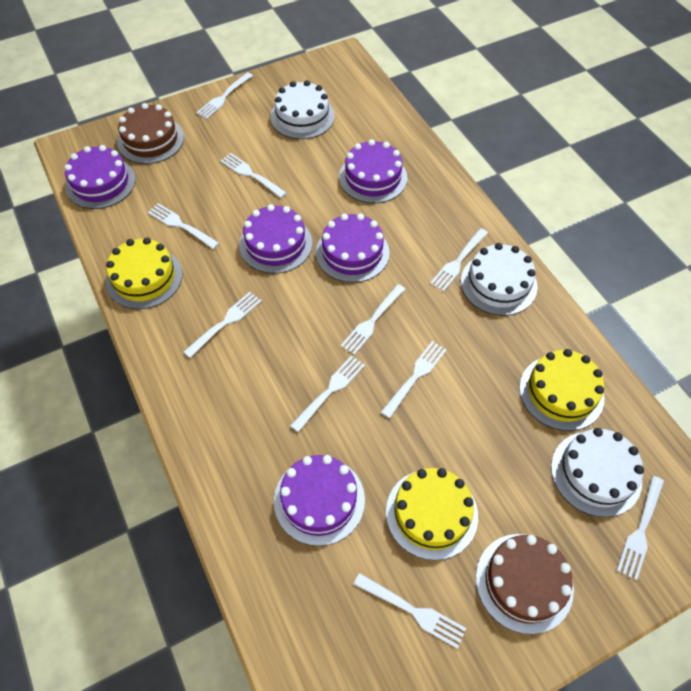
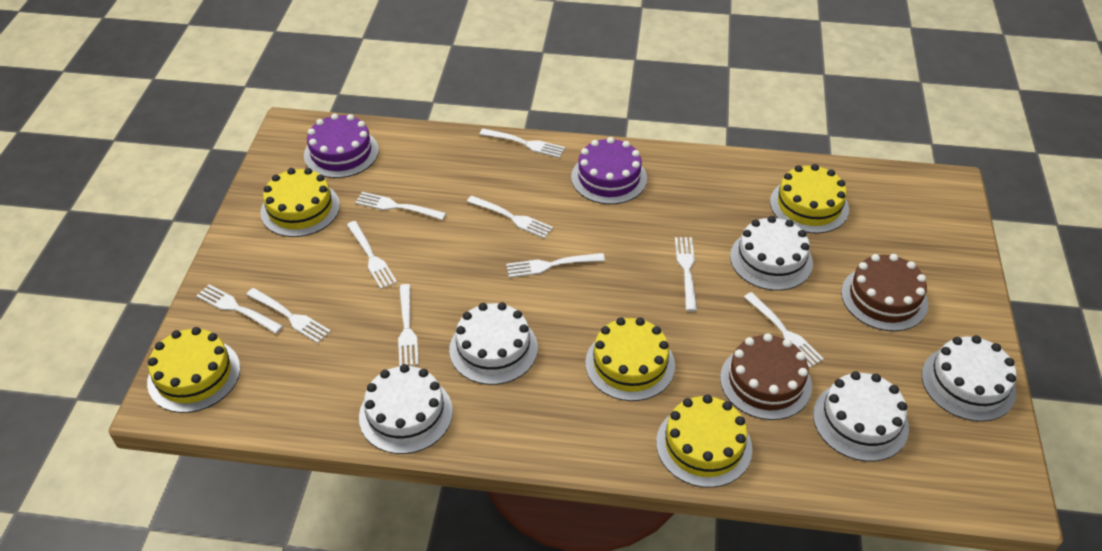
purple cake: 5 -> 2
white cake: 3 -> 5
yellow cake: 3 -> 5

